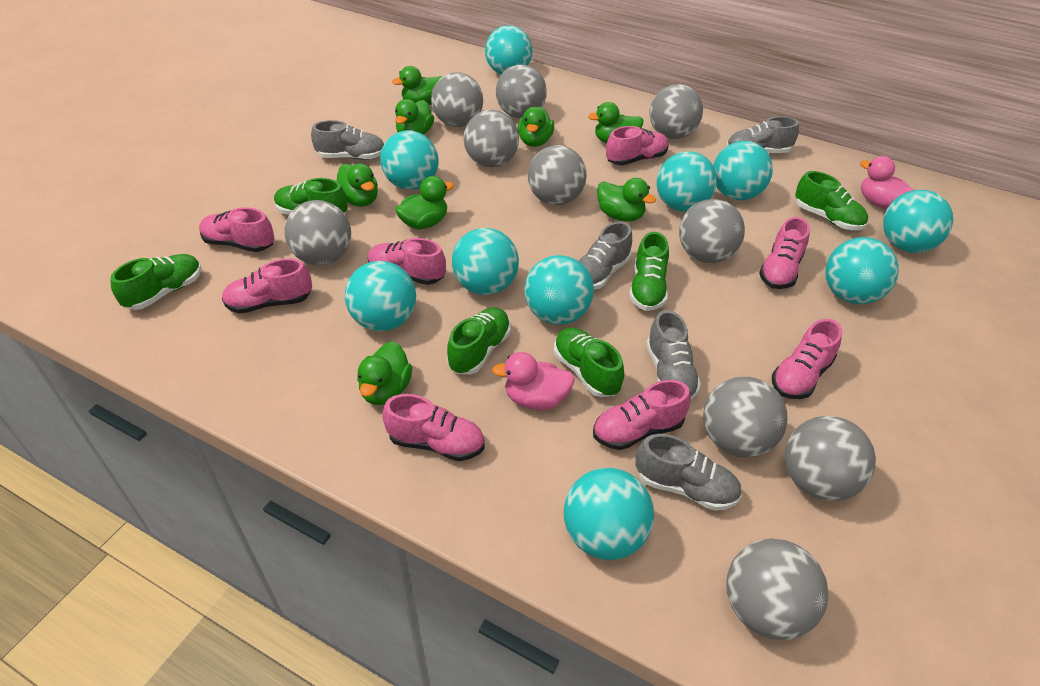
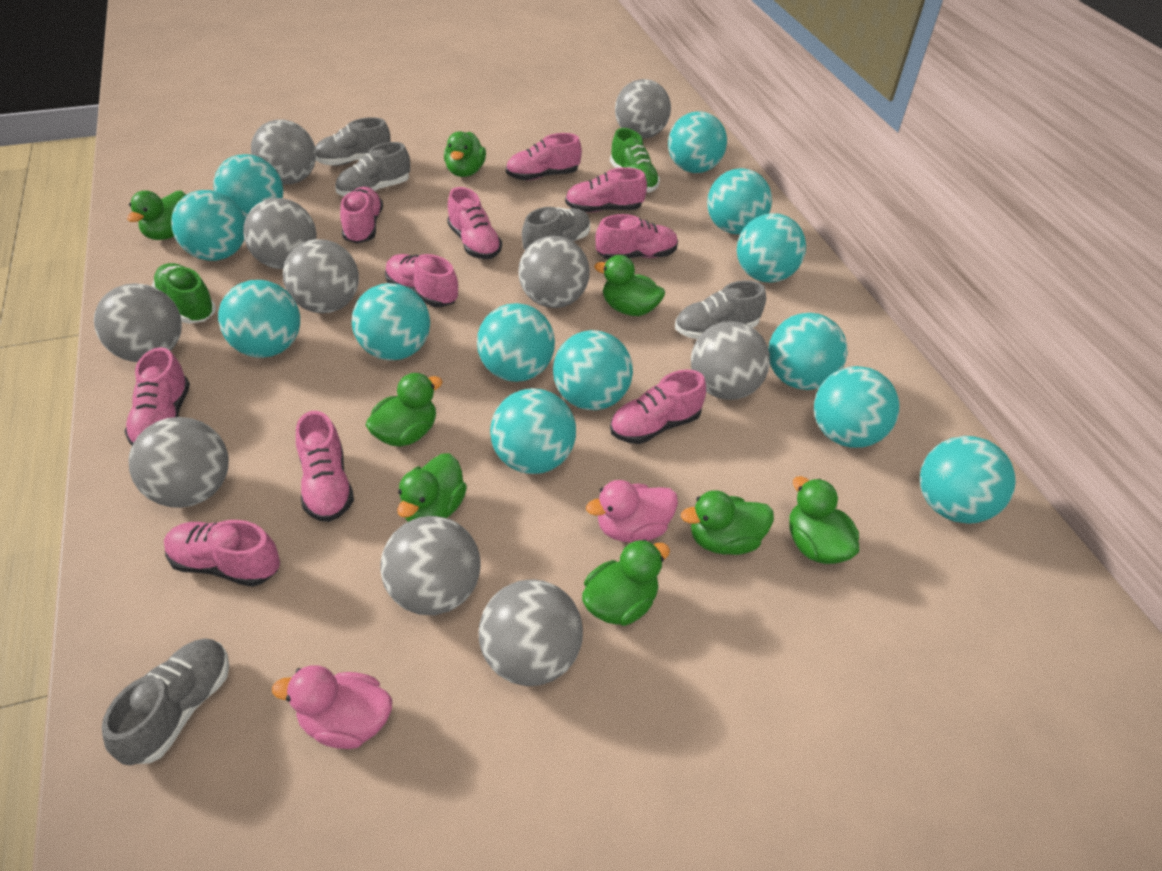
green shoe: 6 -> 2
pink shoe: 8 -> 10
turquoise ball: 10 -> 13

